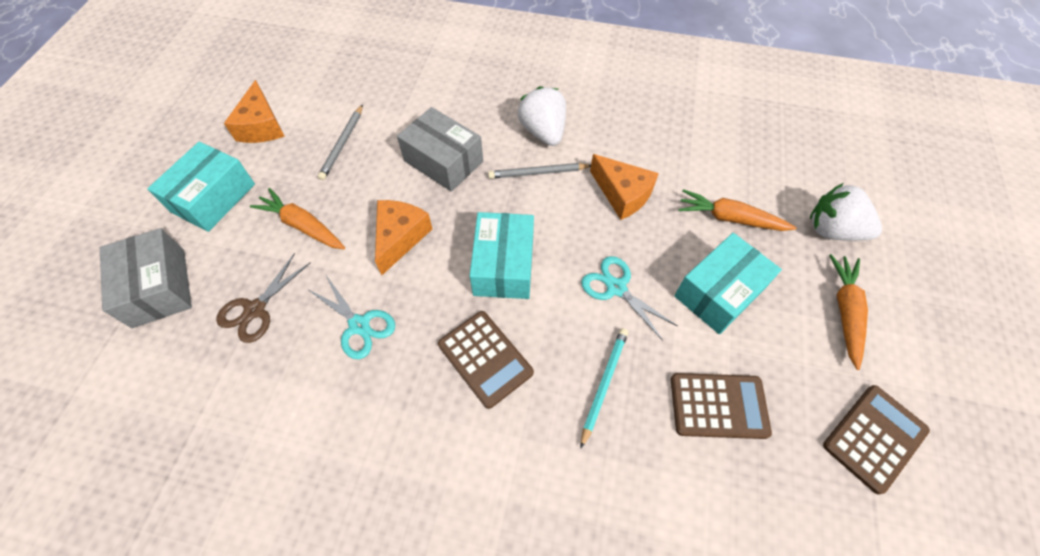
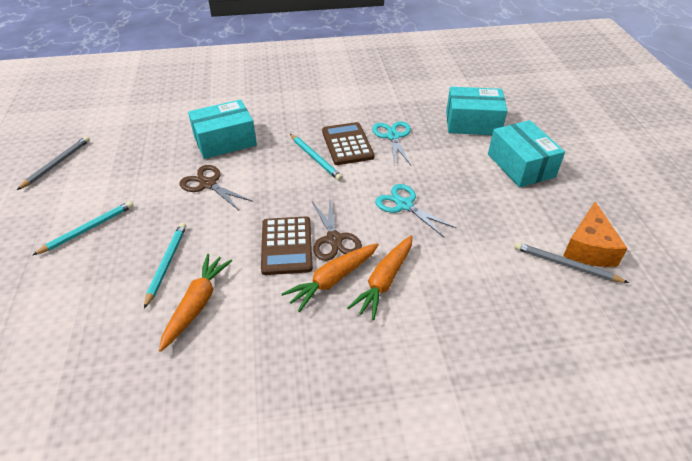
brown calculator: 3 -> 2
brown scissors: 1 -> 2
grey box: 2 -> 0
orange cheese: 3 -> 1
turquoise pencil: 1 -> 3
white strawberry: 2 -> 0

